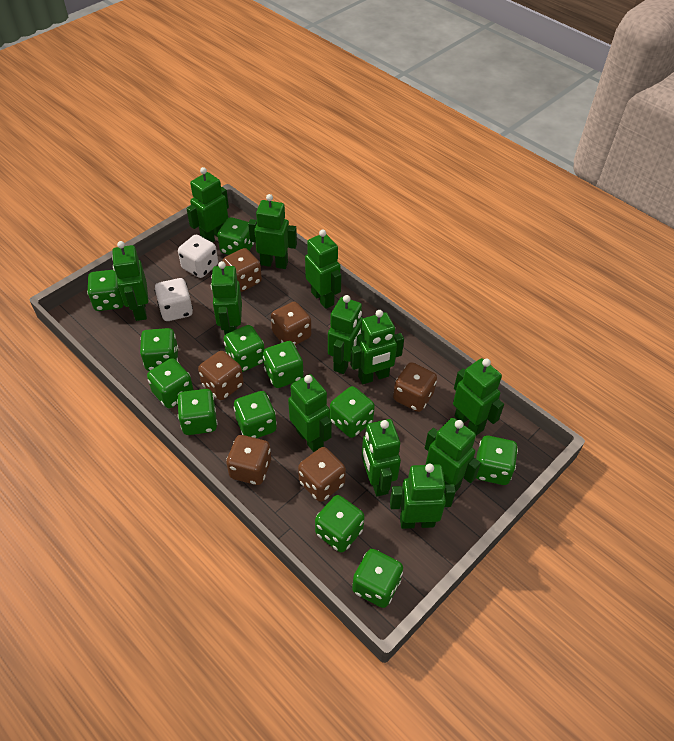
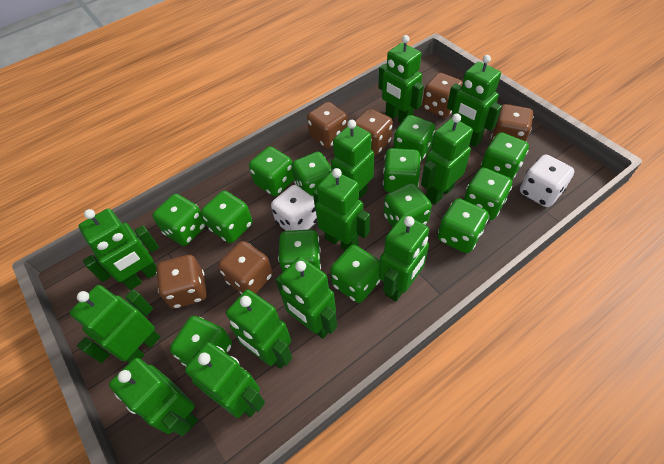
green dice: 12 -> 13

